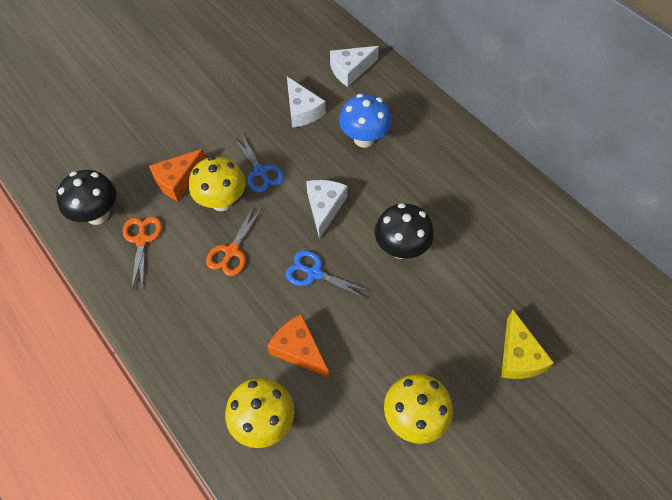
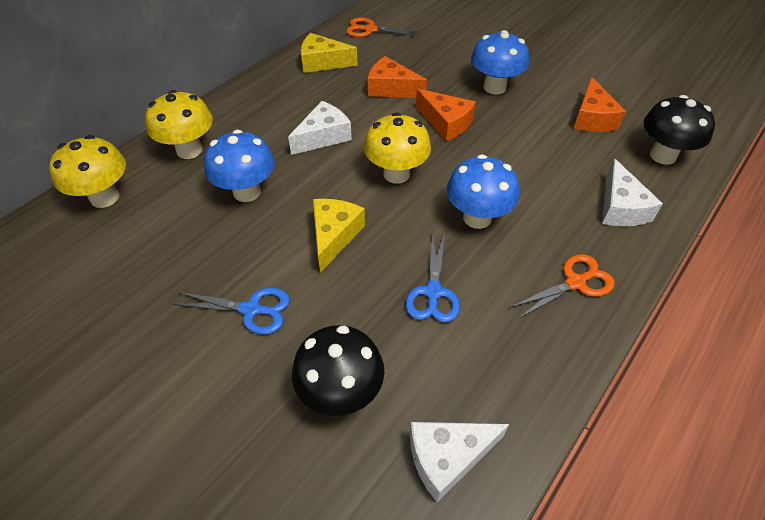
blue mushroom: 1 -> 3
orange cheese: 2 -> 3
yellow cheese: 1 -> 2

